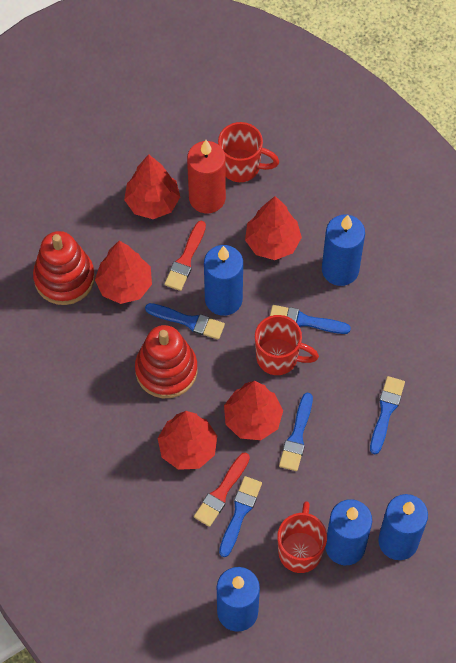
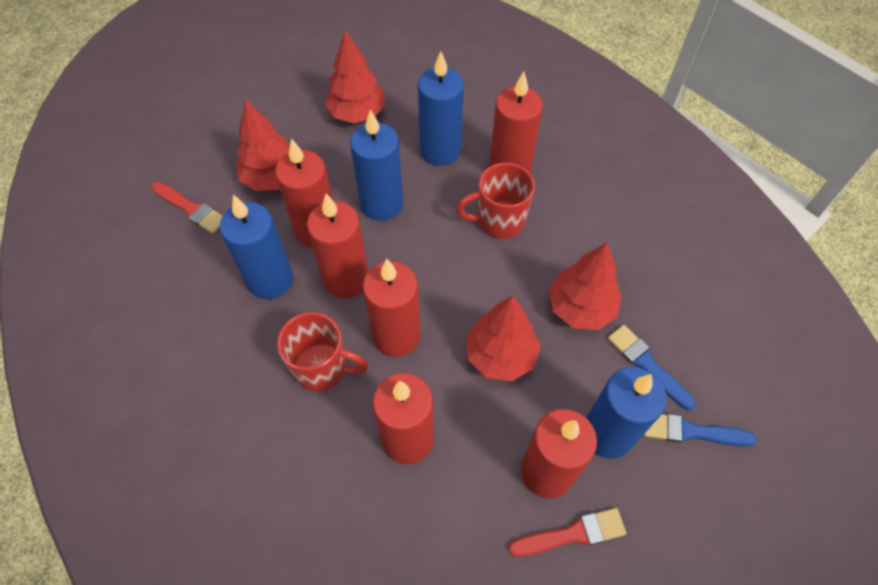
blue brush: 5 -> 2
blue candle: 5 -> 4
red candle: 1 -> 6
red mug: 3 -> 2
red stacking toy: 2 -> 0
red tree: 5 -> 4

